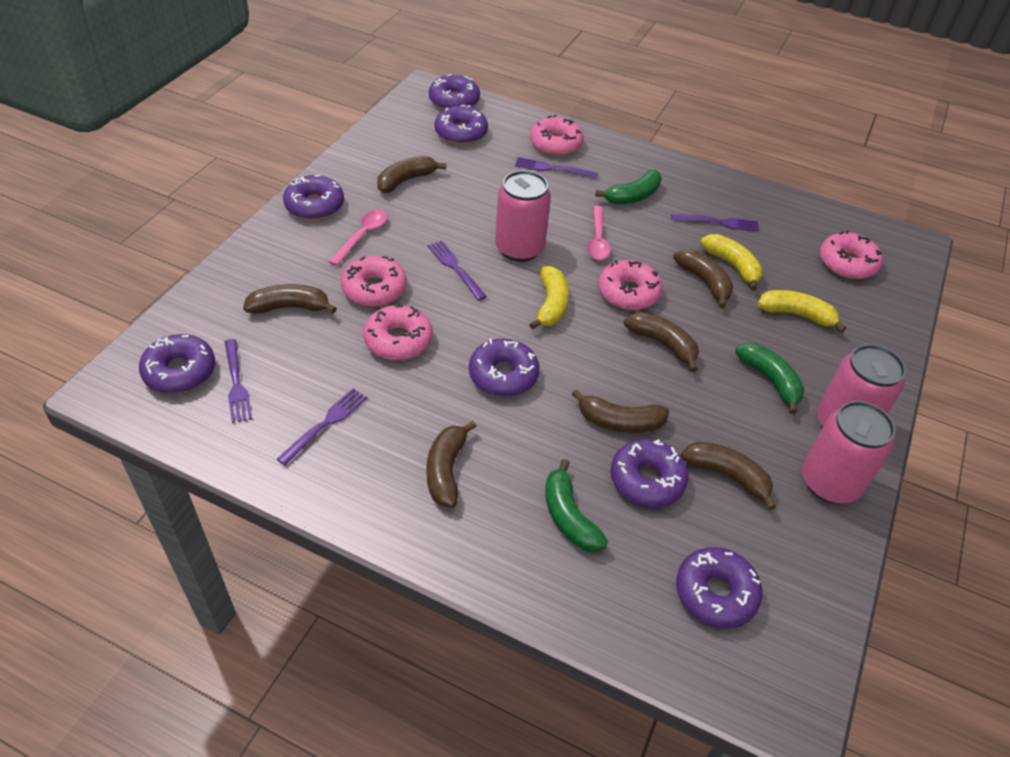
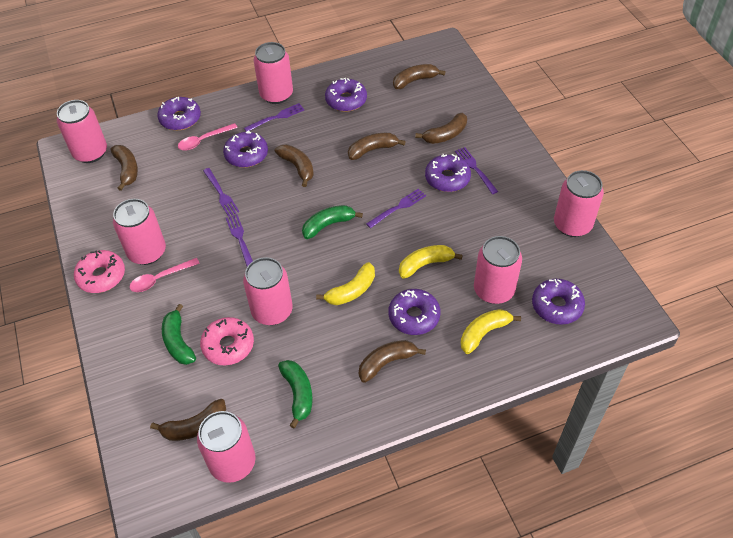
pink can: 3 -> 7
pink donut: 5 -> 2
purple donut: 7 -> 6

